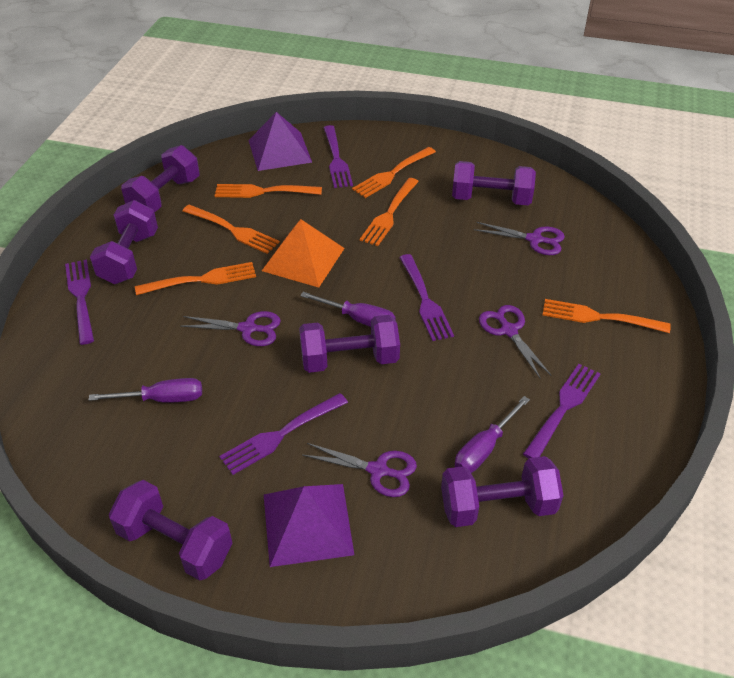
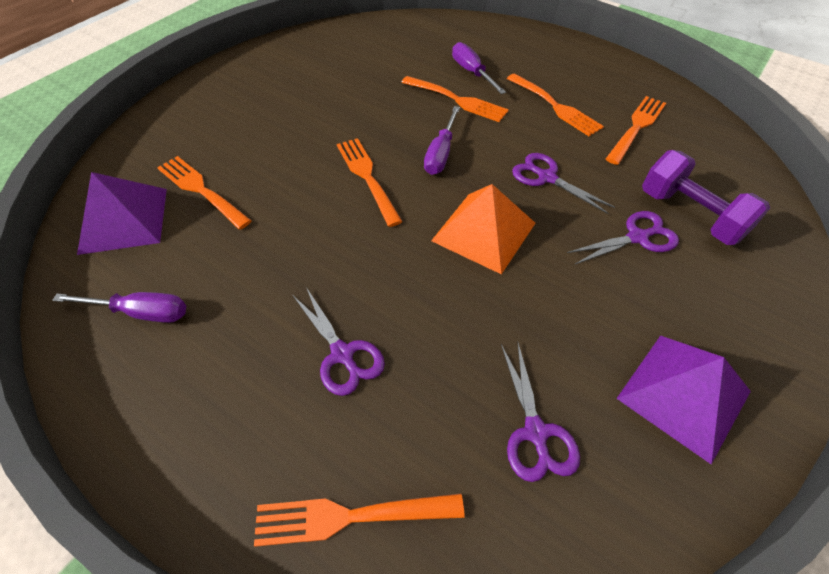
purple dumbbell: 6 -> 1
purple fork: 5 -> 0

